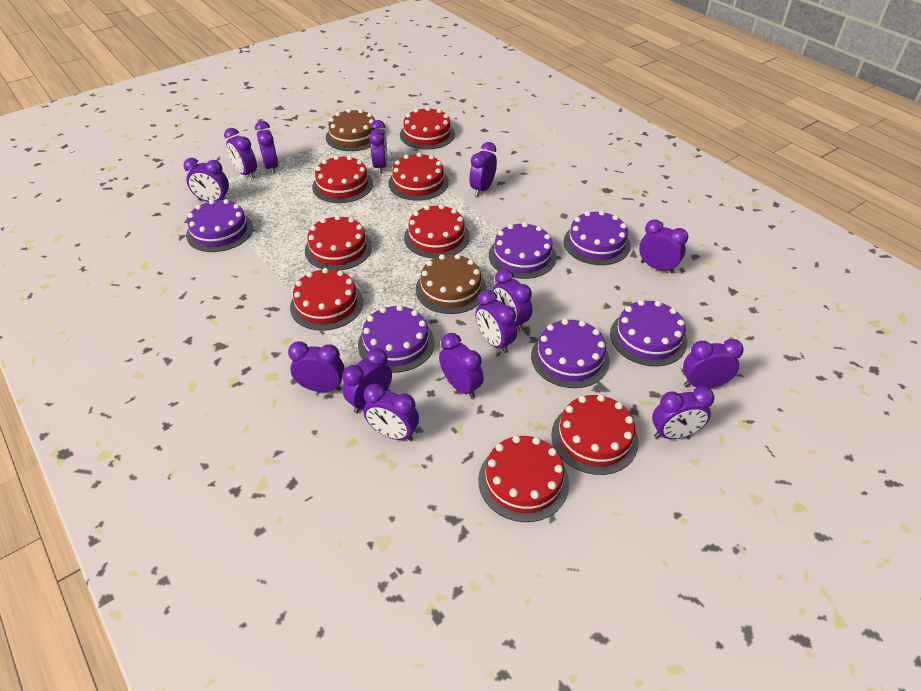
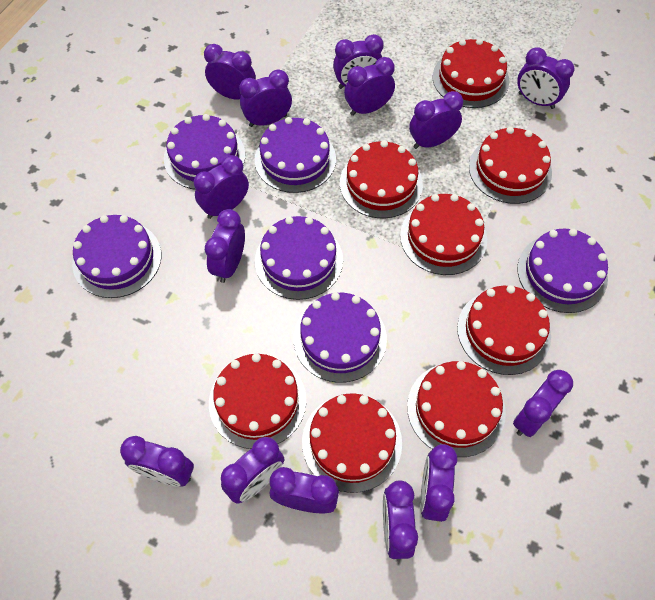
brown cake: 2 -> 0

